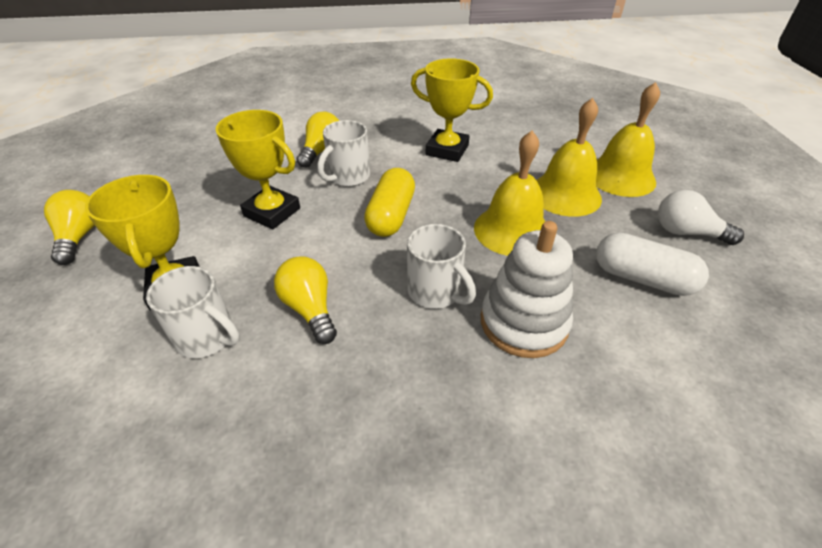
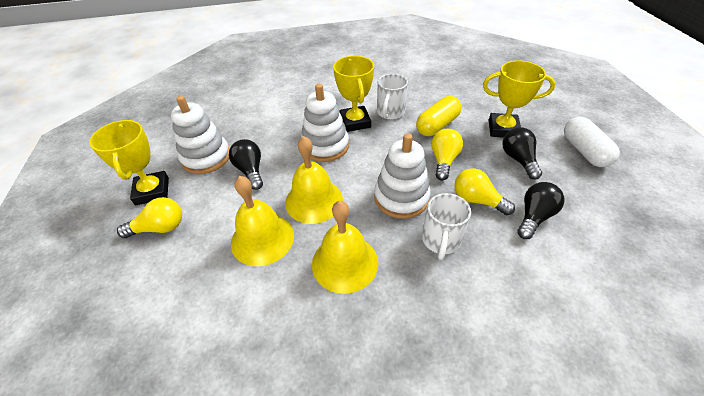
black light bulb: 0 -> 3
white light bulb: 1 -> 0
white mug: 3 -> 2
white stacking toy: 1 -> 3

